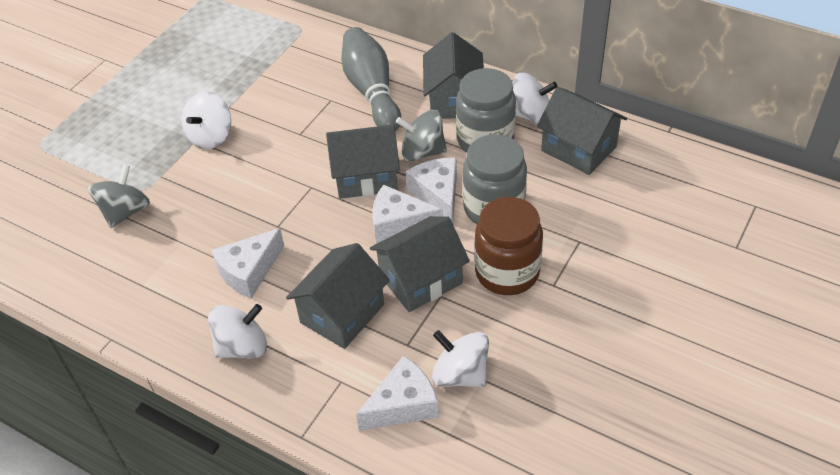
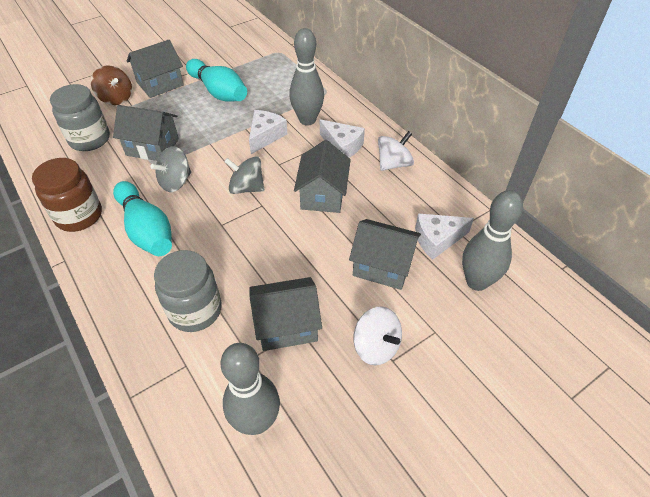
brown spinning top: 0 -> 1
grey bowling pin: 1 -> 3
turquoise bowling pin: 0 -> 2
white cheese: 4 -> 3
white spinning top: 4 -> 2

